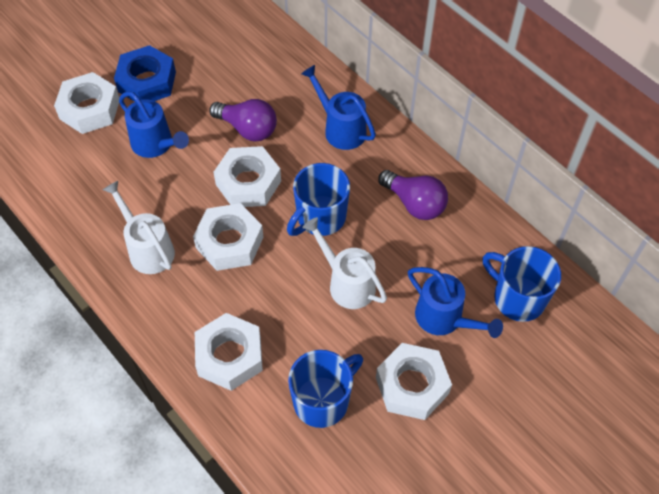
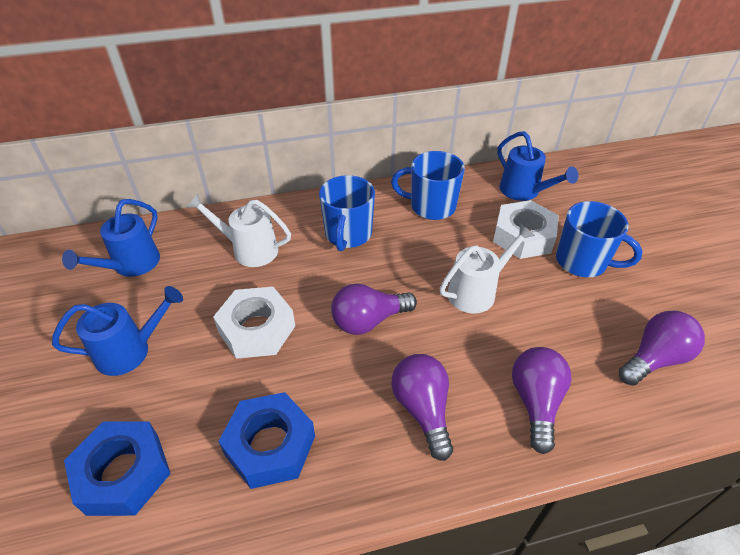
blue nut: 1 -> 2
purple light bulb: 2 -> 4
white nut: 5 -> 2

